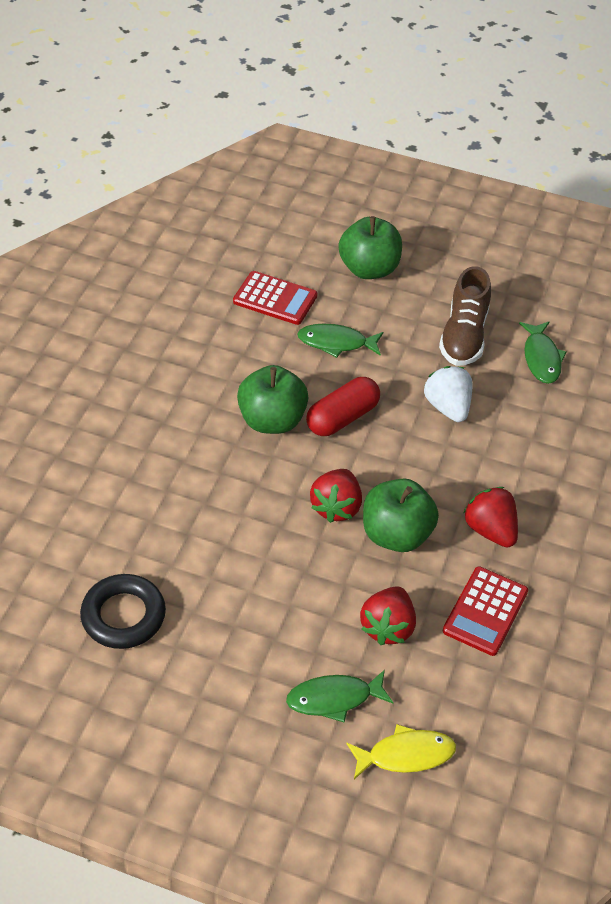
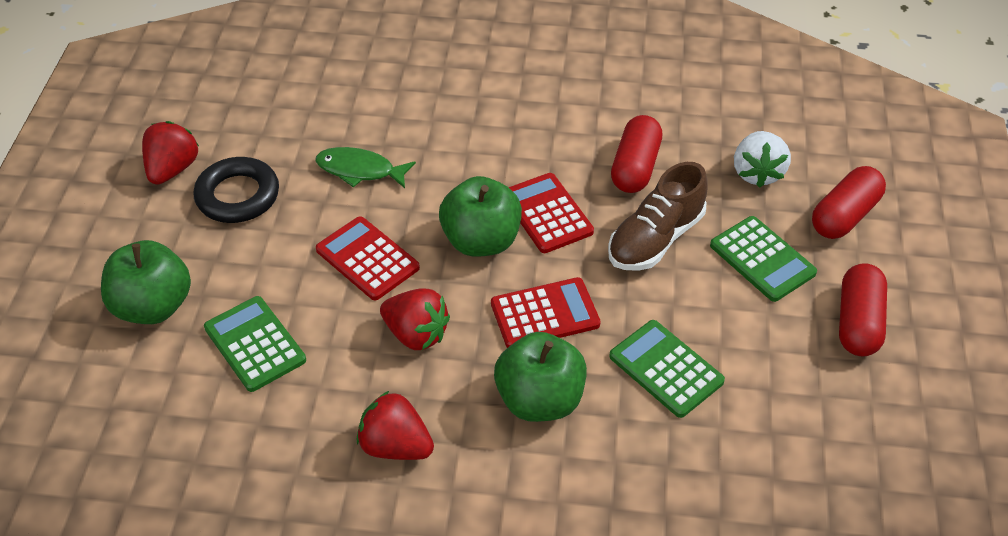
green calculator: 0 -> 3
green fish: 3 -> 1
red calculator: 2 -> 3
red capsule: 1 -> 3
yellow fish: 1 -> 0

